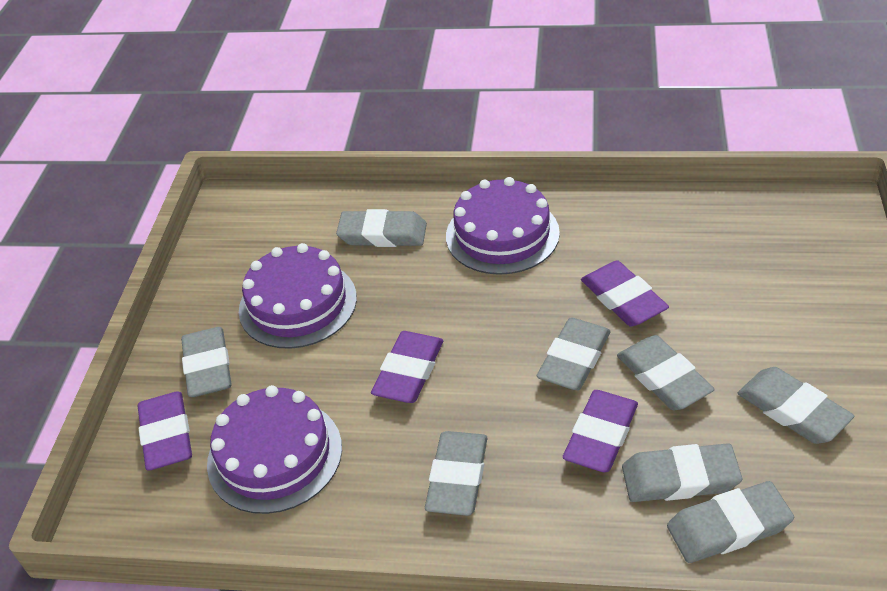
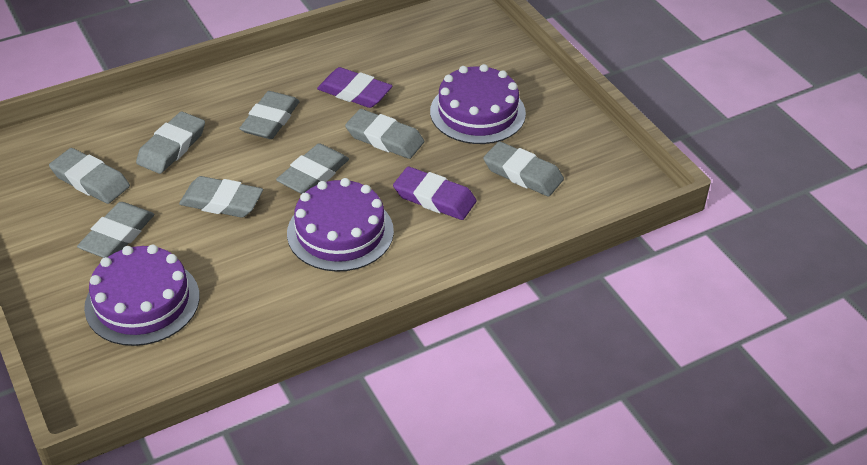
purple eraser: 4 -> 2

